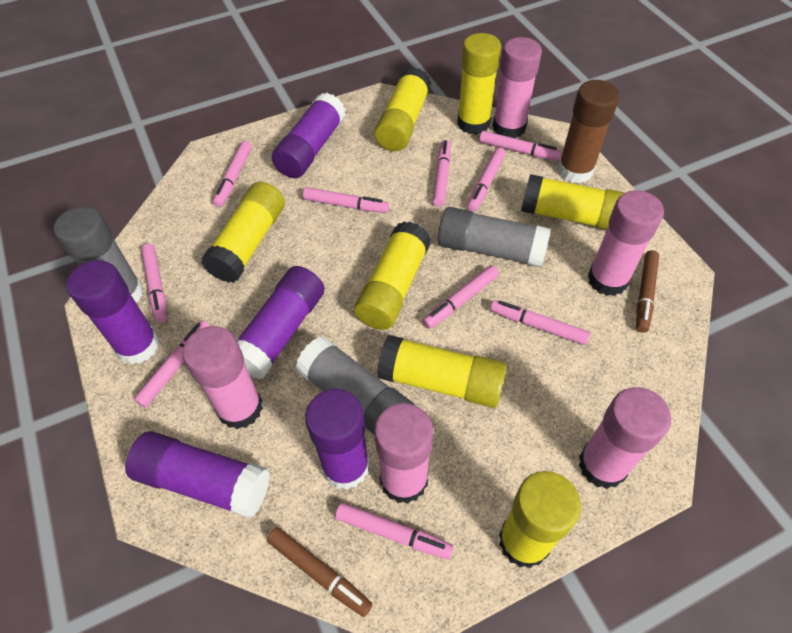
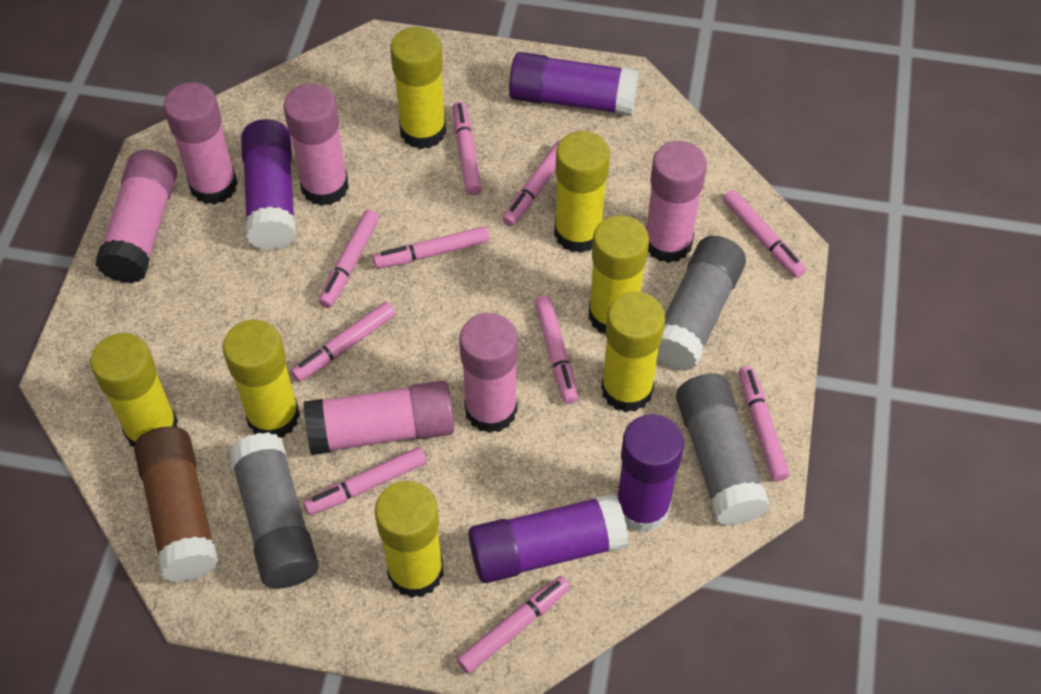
brown marker: 2 -> 0
pink glue stick: 5 -> 6
purple glue stick: 5 -> 4

